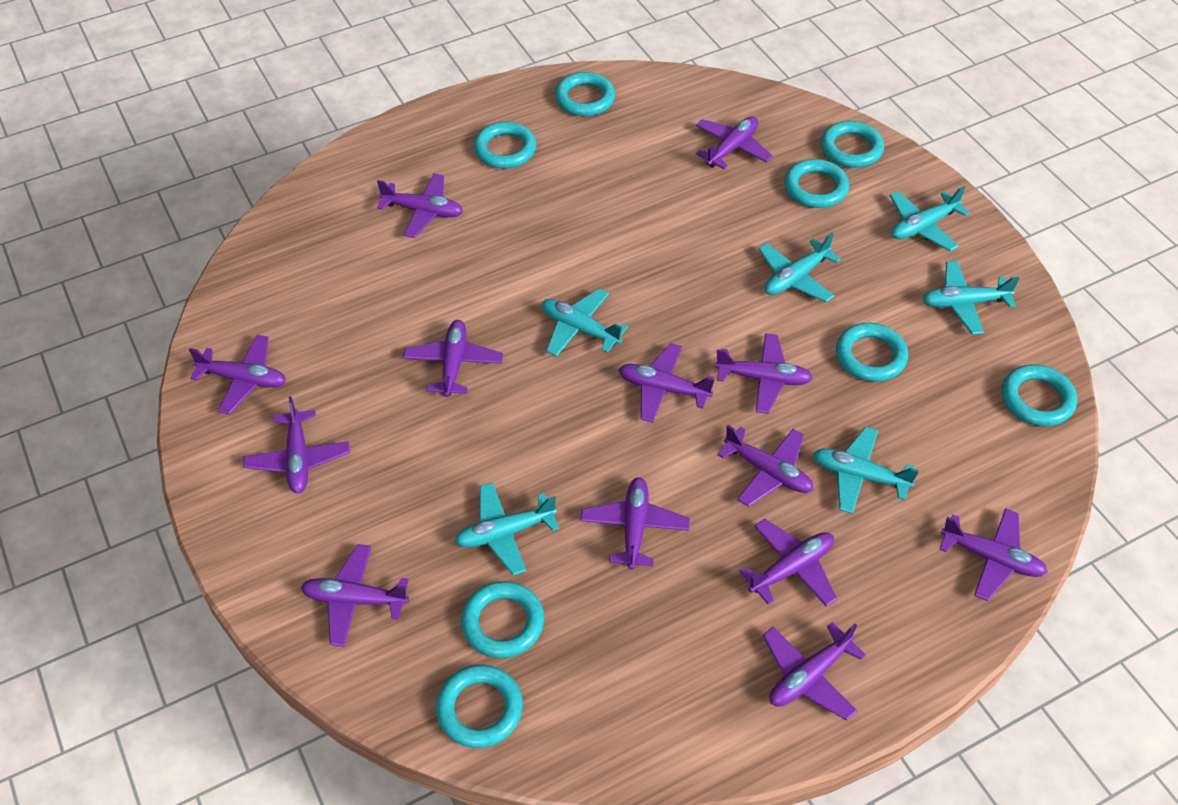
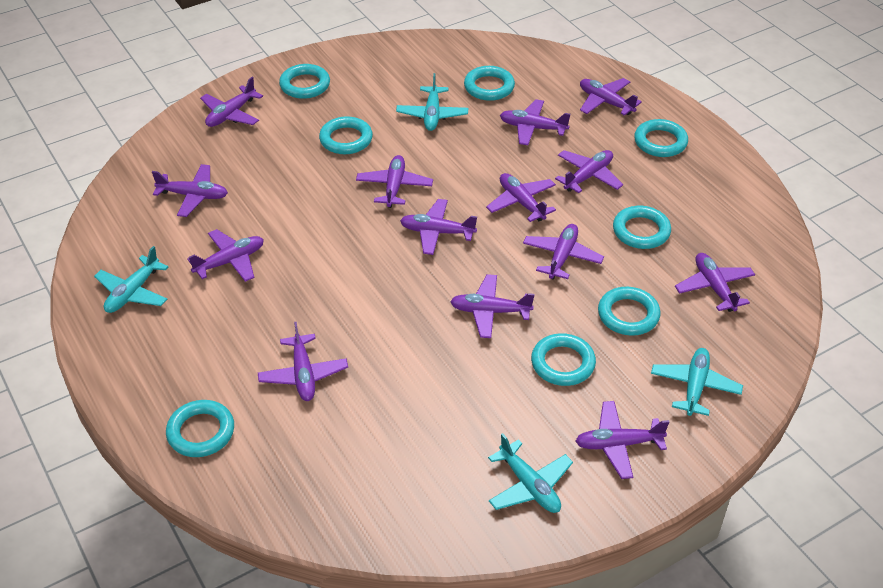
purple plane: 13 -> 14
turquoise plane: 6 -> 4

